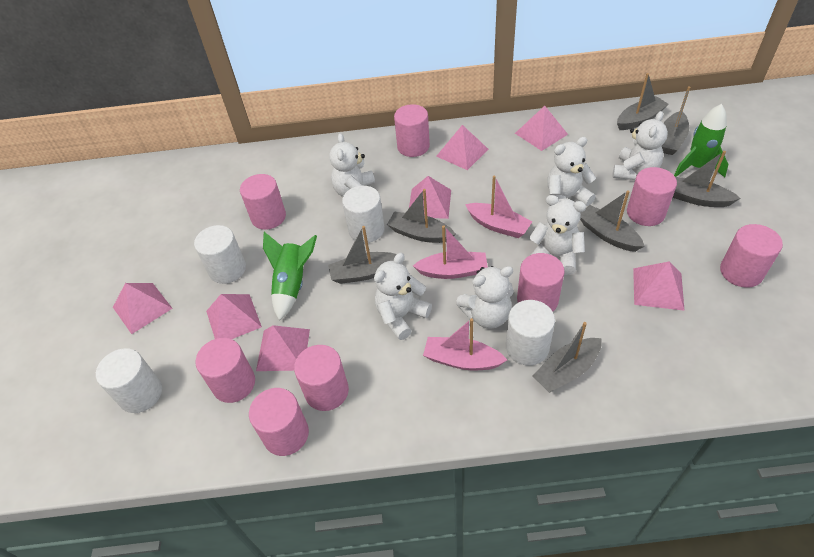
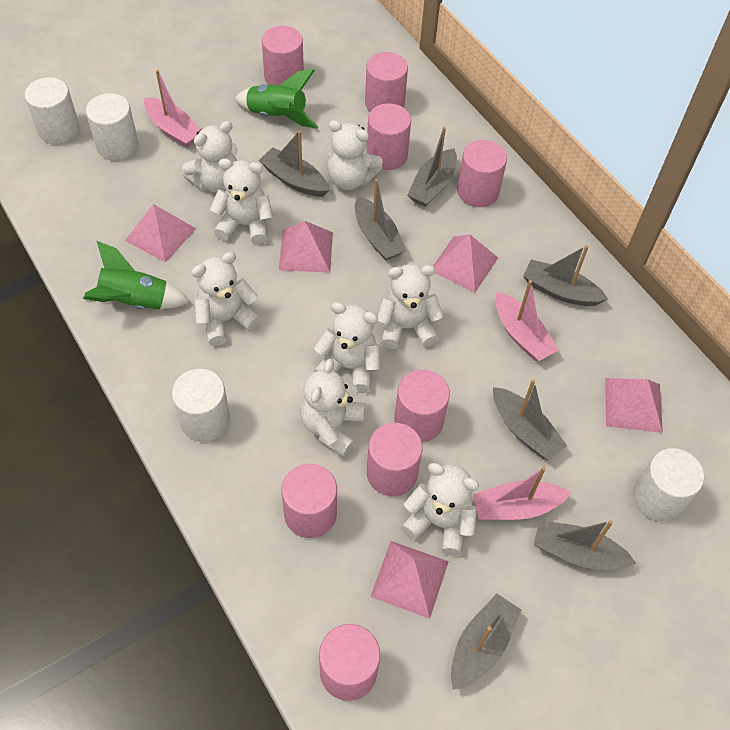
pink pyramid: 7 -> 5
white teddy bear: 6 -> 8

